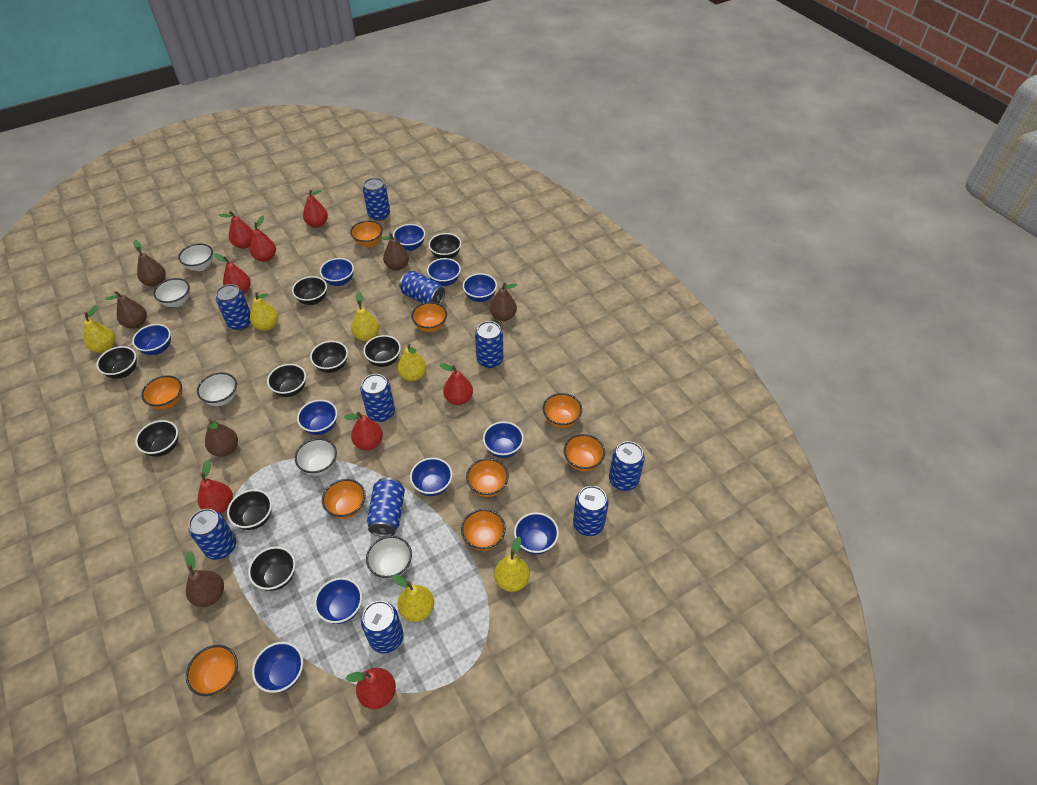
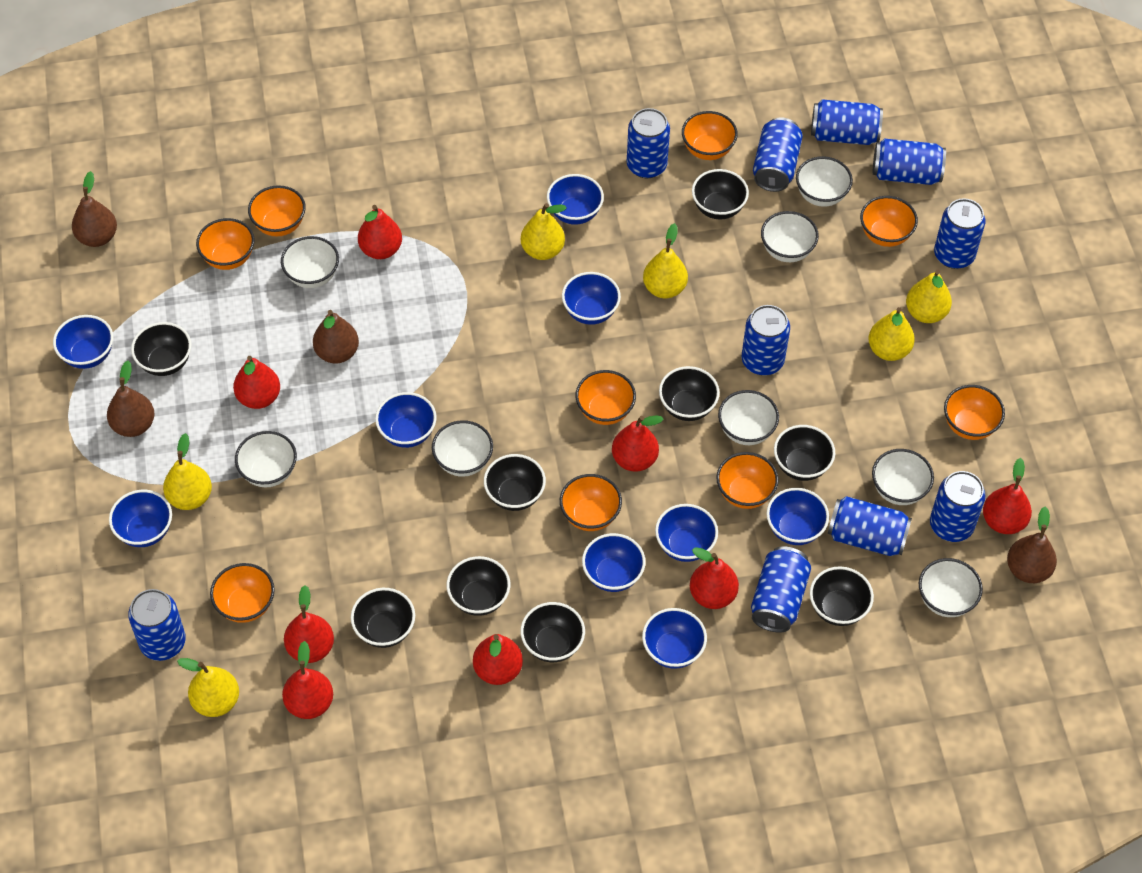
blue bowl: 11 -> 9
brown pear: 6 -> 4
white bowl: 5 -> 8

